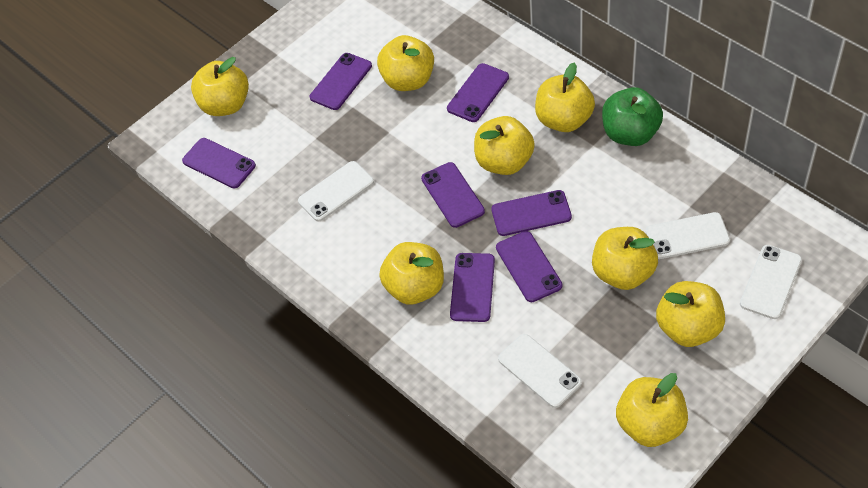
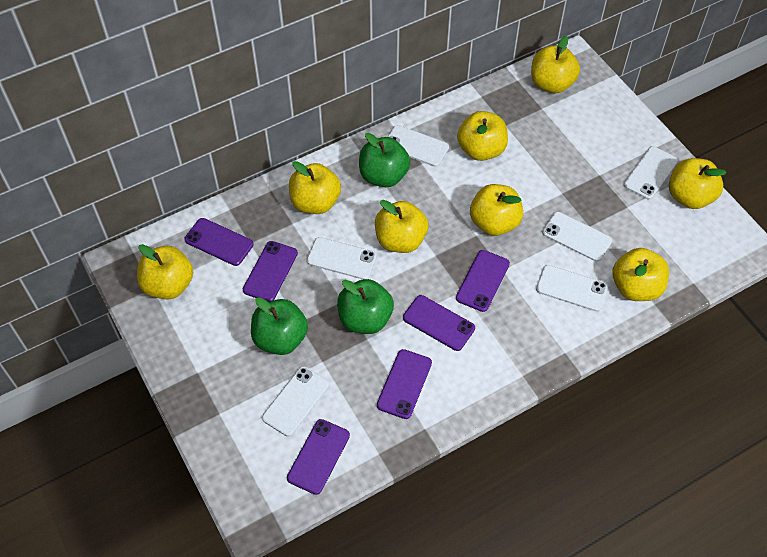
green apple: 1 -> 3
purple phone: 7 -> 6
white phone: 4 -> 6

